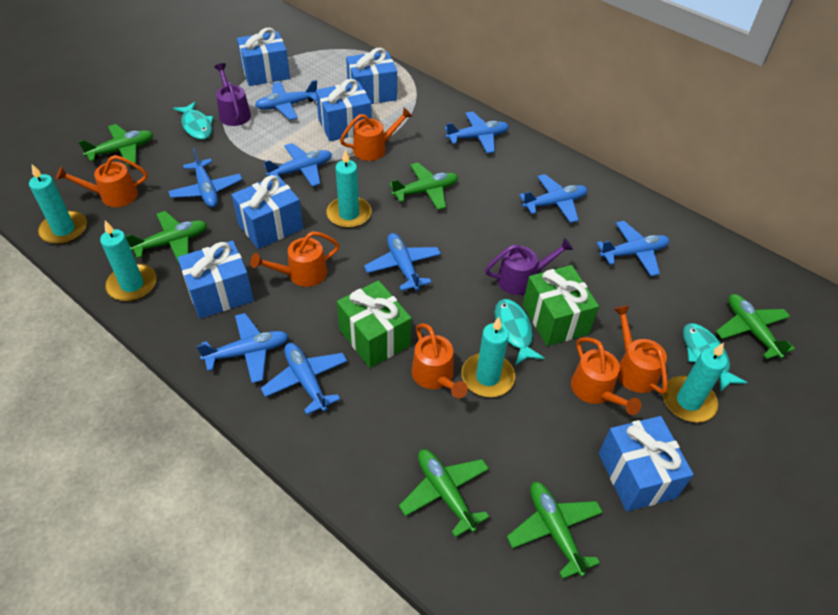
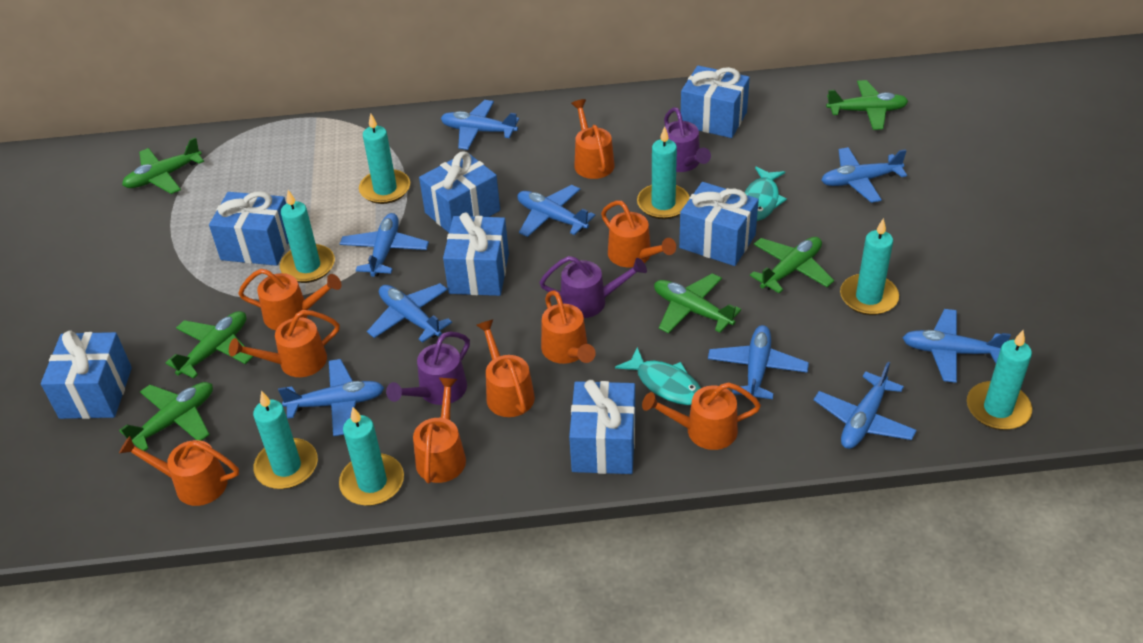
blue gift: 6 -> 7
green gift: 2 -> 0
orange watering can: 6 -> 9
purple watering can: 2 -> 3
turquoise candle: 5 -> 7
turquoise fish: 3 -> 2

